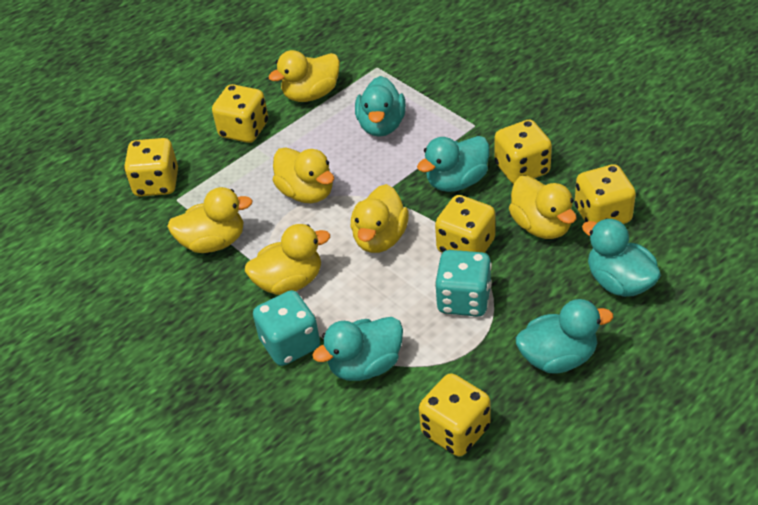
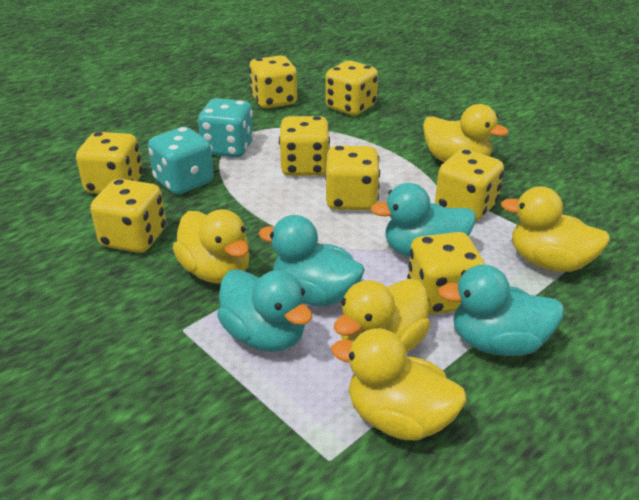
turquoise duck: 5 -> 4
yellow dice: 6 -> 8
yellow duck: 6 -> 5

